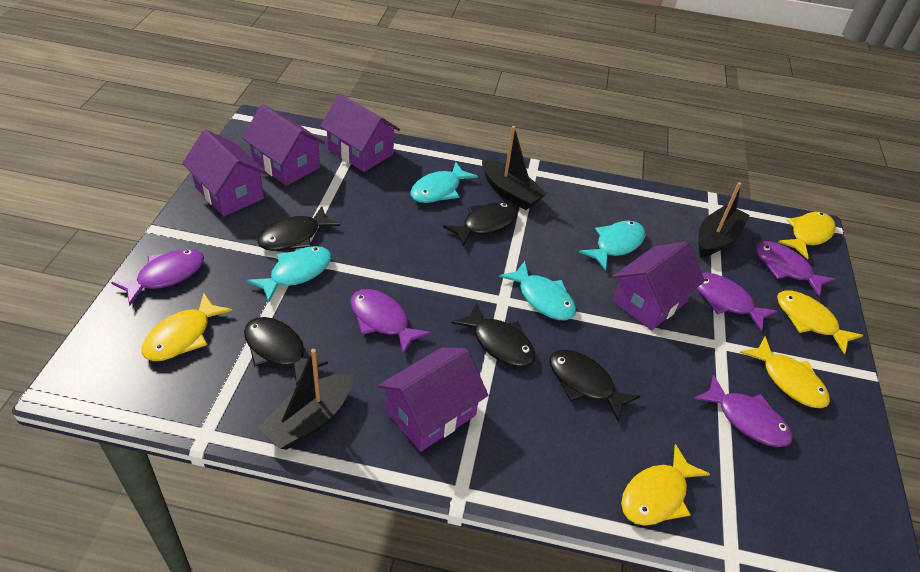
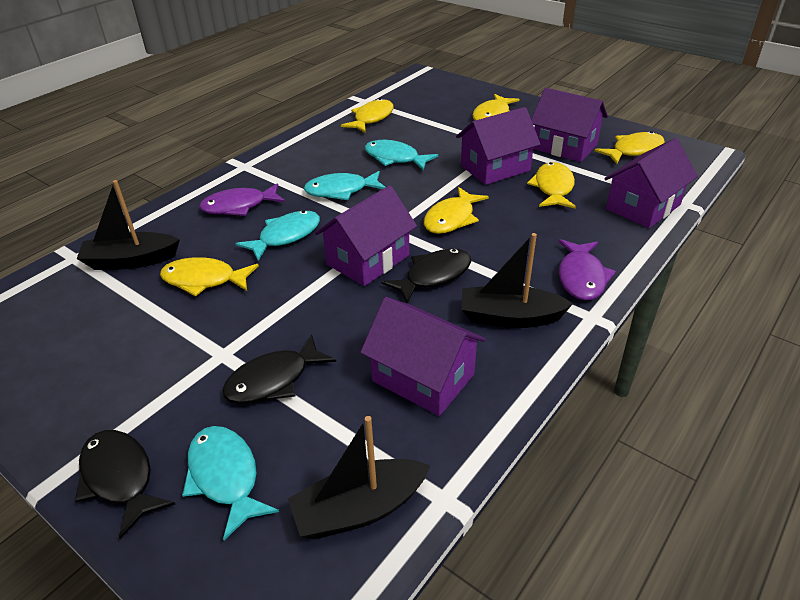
black fish: 5 -> 3
purple fish: 5 -> 2
yellow fish: 5 -> 6

